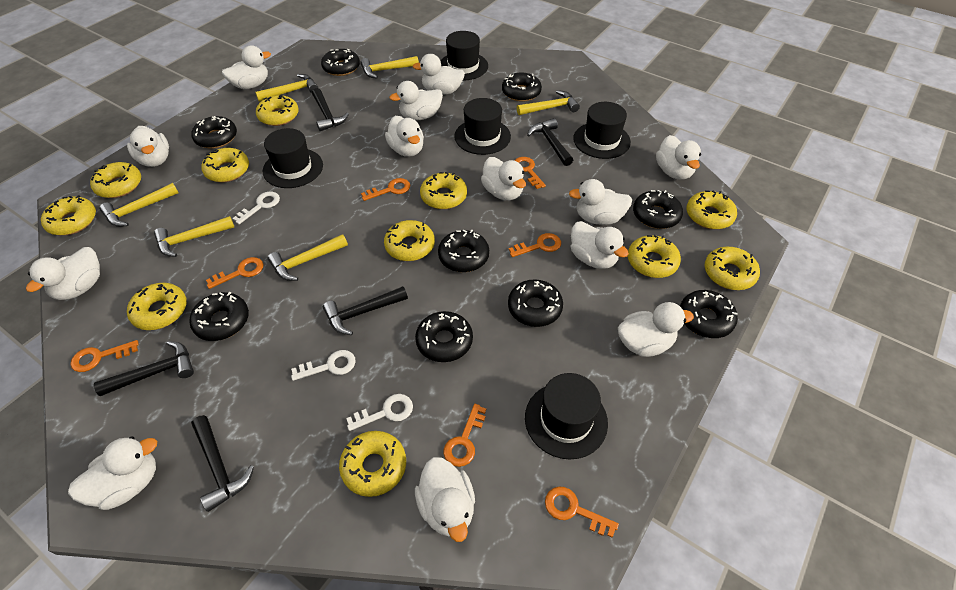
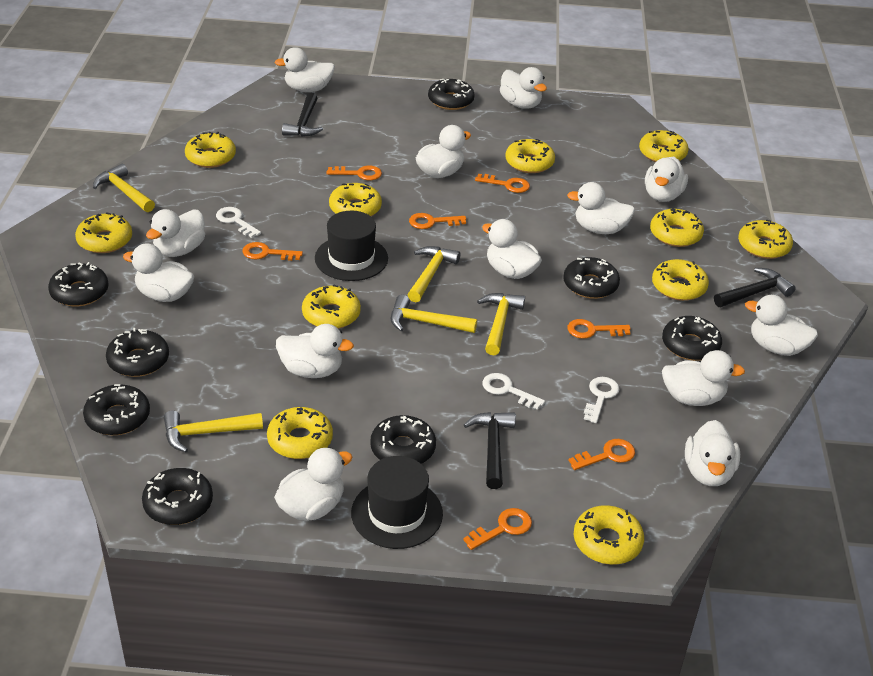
black donut: 9 -> 8
black hammer: 5 -> 3
black hat: 5 -> 2
yellow hammer: 6 -> 5

